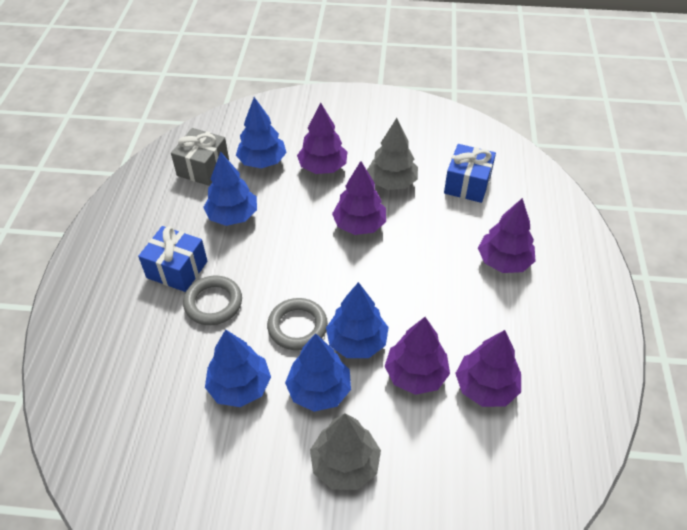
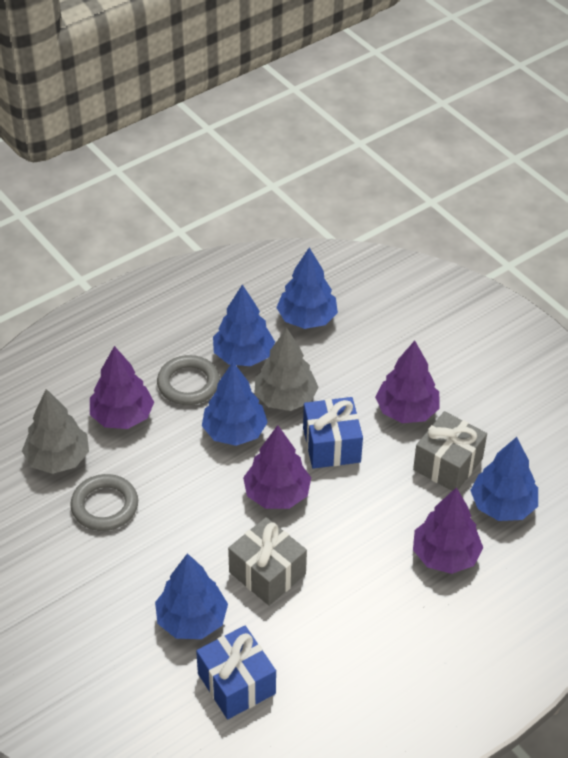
grey gift: 1 -> 2
purple tree: 5 -> 4

